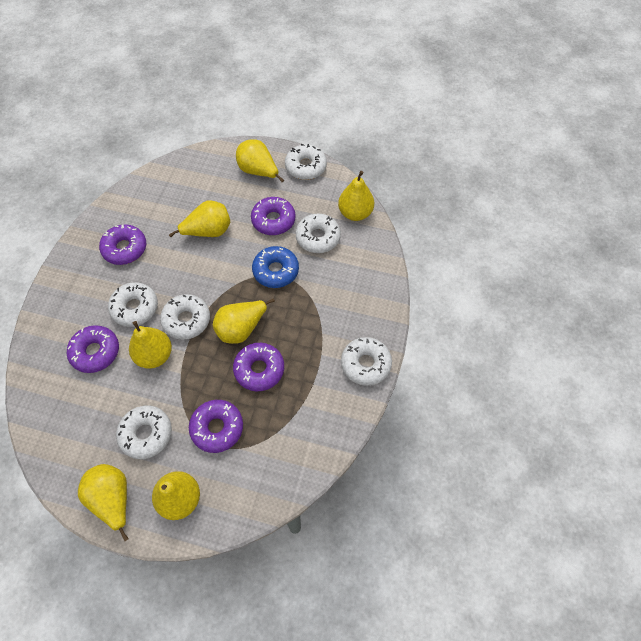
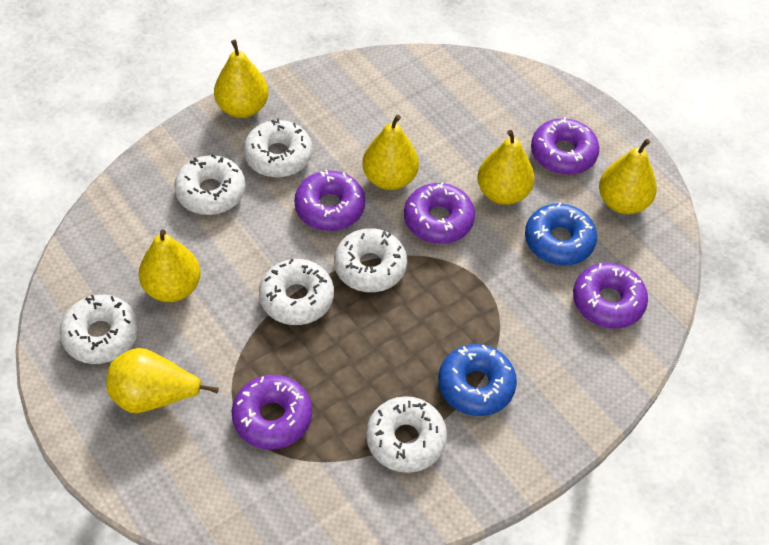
blue donut: 1 -> 2
yellow pear: 7 -> 6

